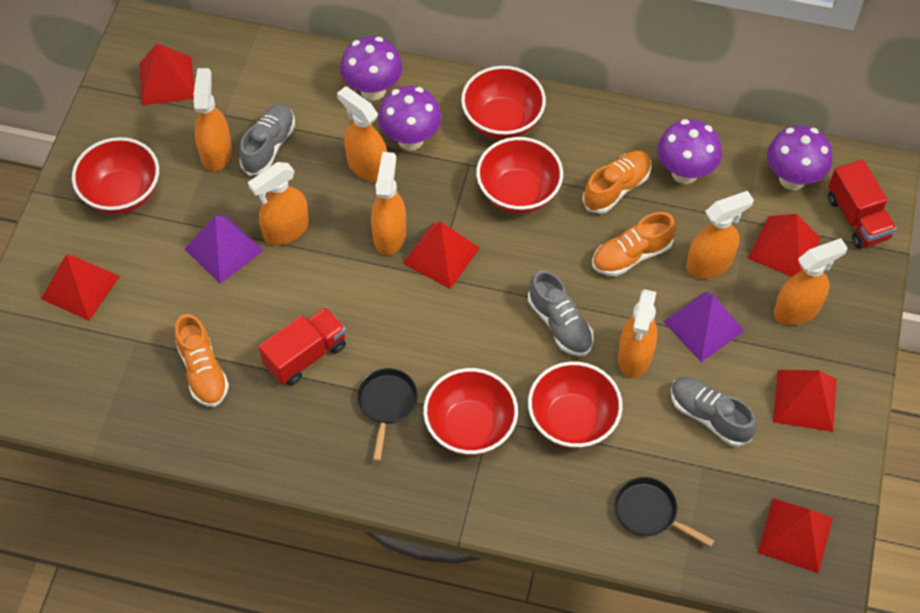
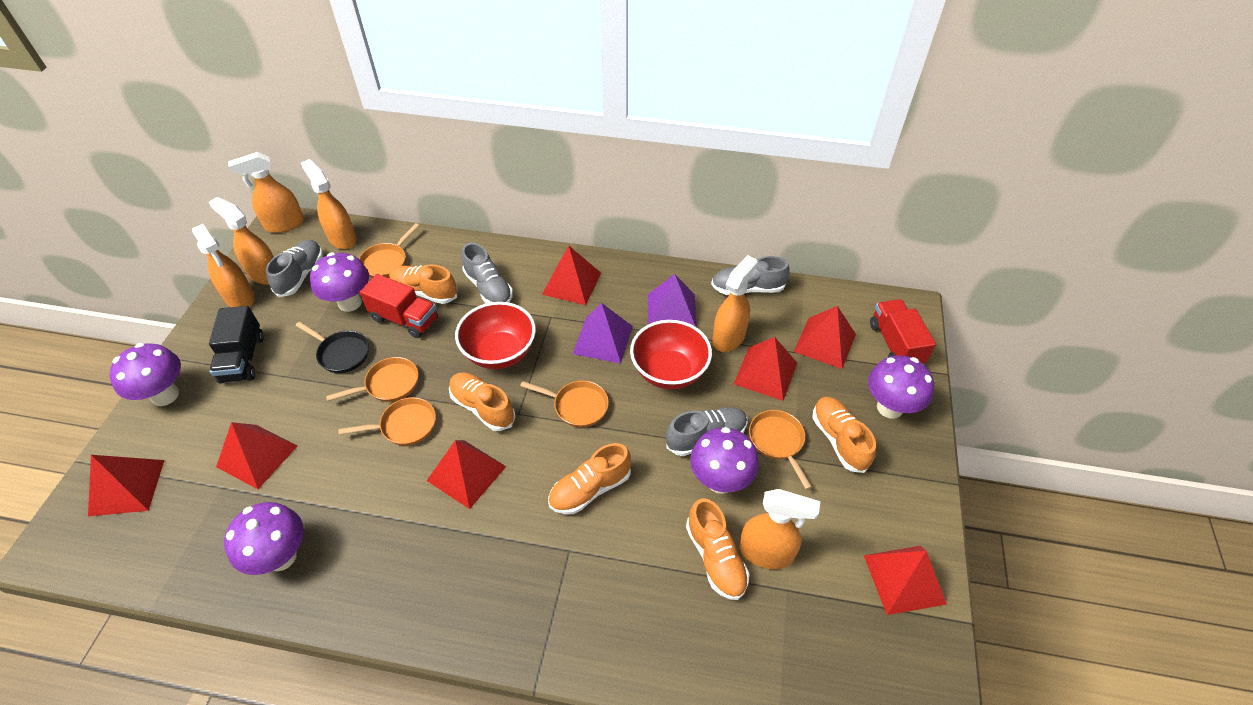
black pan: 2 -> 1
black truck: 0 -> 1
grey shoe: 3 -> 4
orange pan: 0 -> 5
orange shoe: 3 -> 5
orange spray bottle: 7 -> 6
purple mushroom: 4 -> 5
red bowl: 5 -> 2
red pyramid: 6 -> 7

